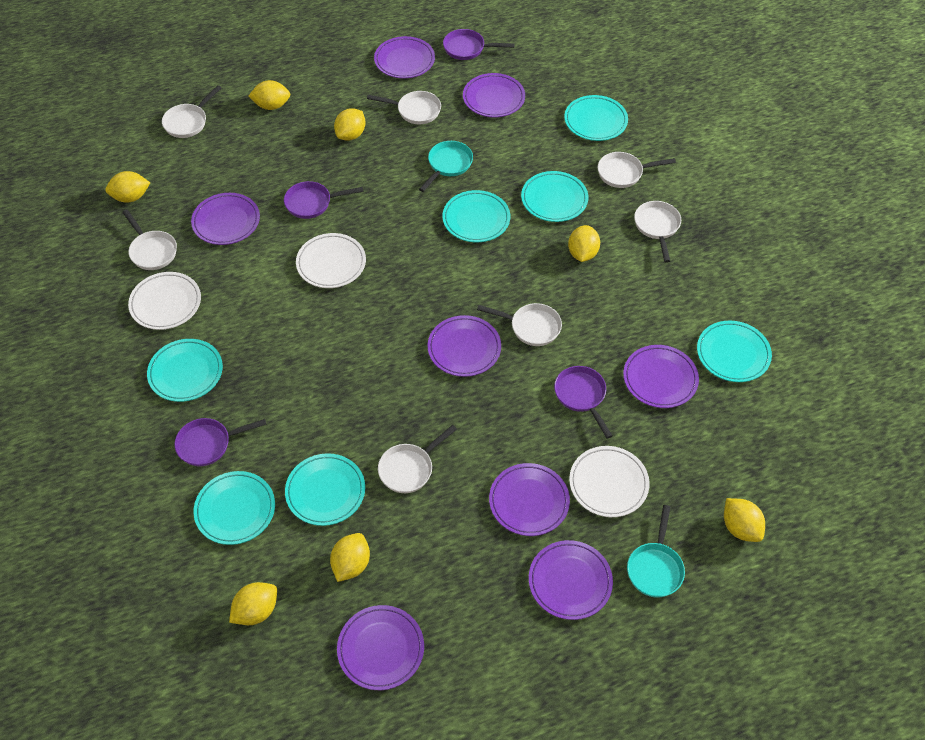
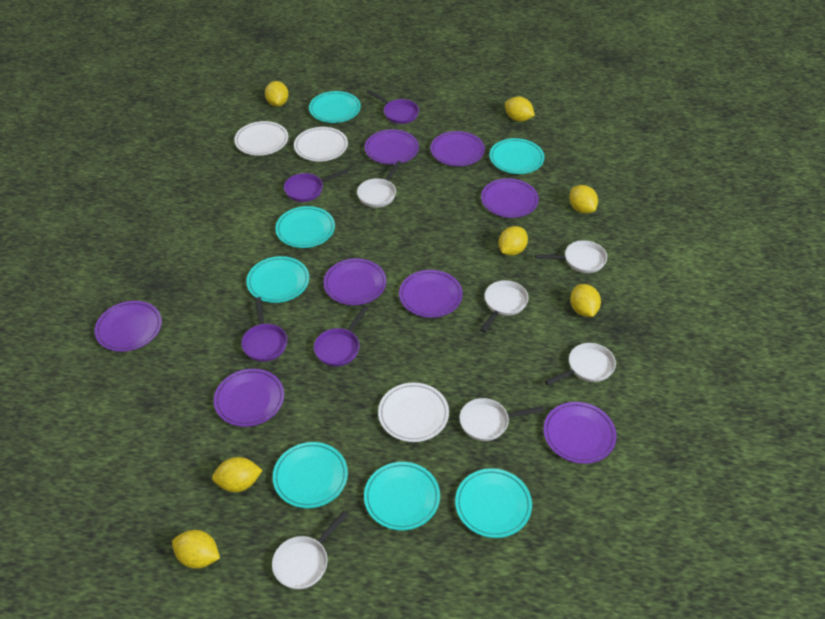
turquoise pan: 2 -> 0
white pan: 7 -> 6

